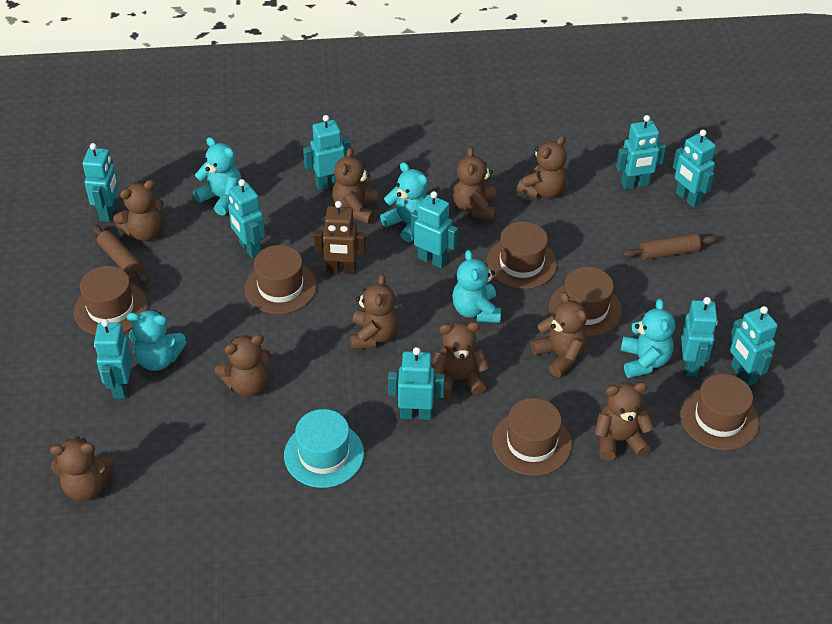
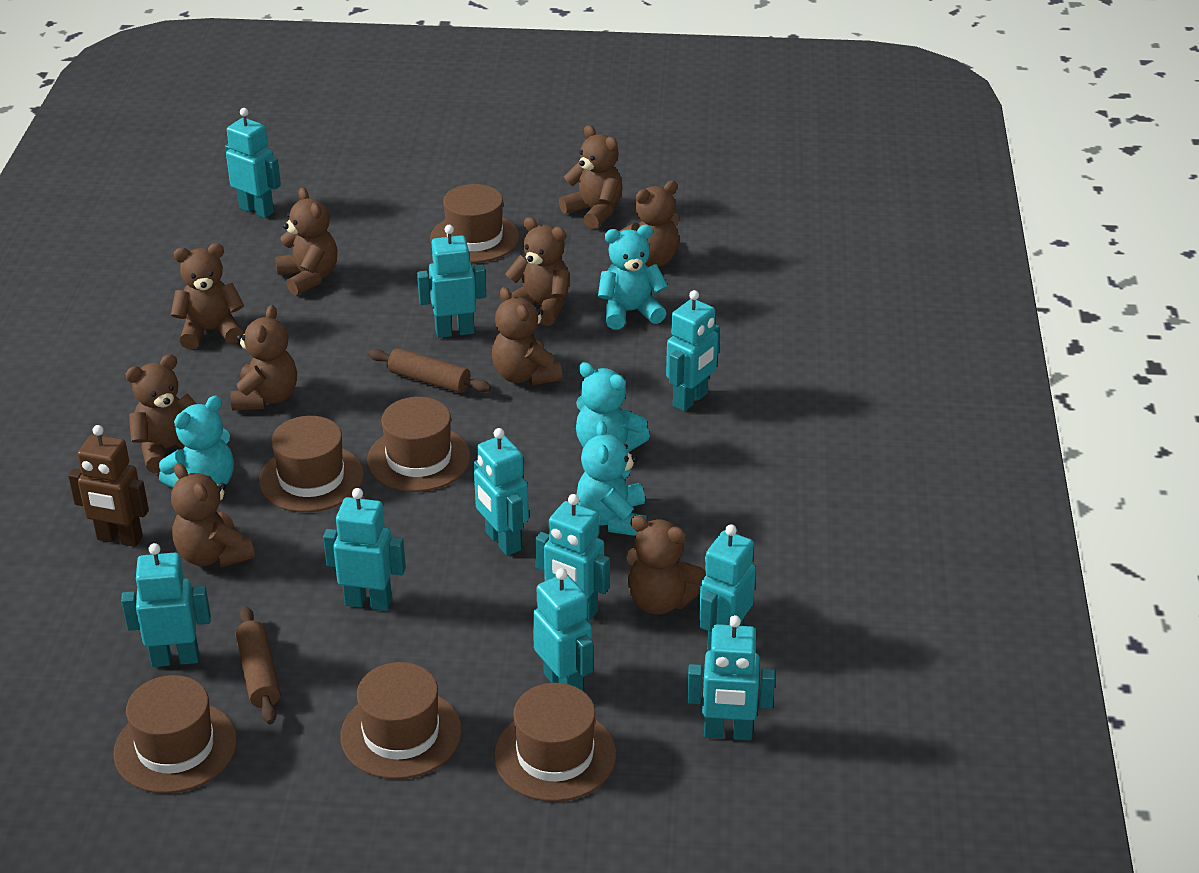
turquoise hat: 1 -> 0
turquoise teddy bear: 5 -> 4

